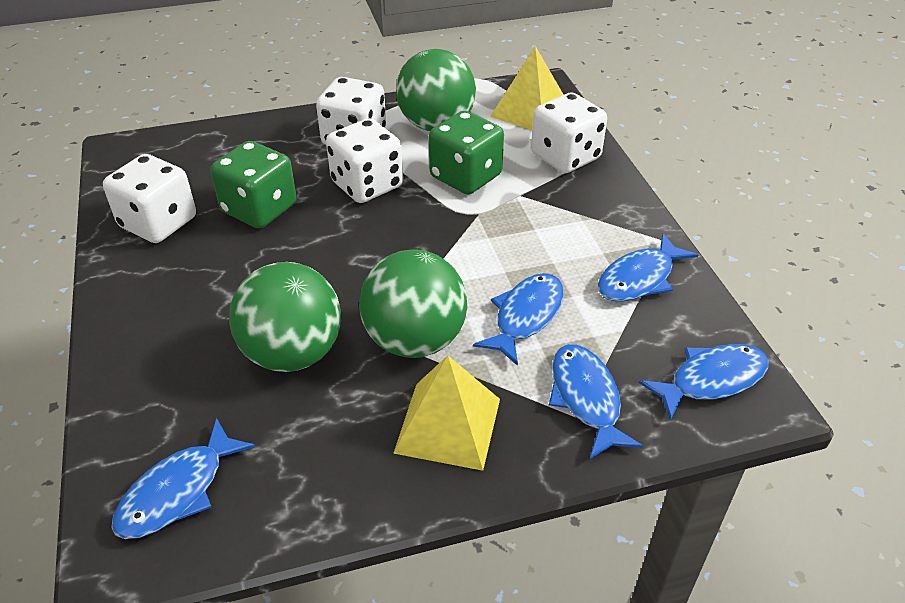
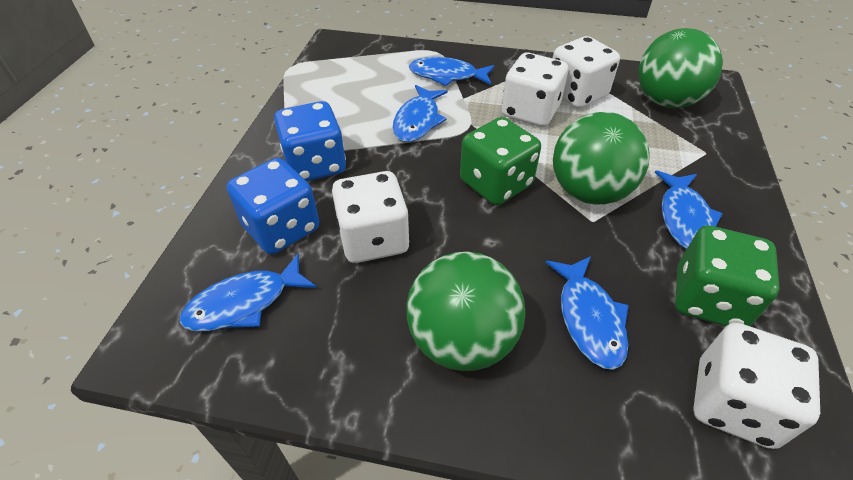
blue dice: 0 -> 2
yellow pyramid: 2 -> 0

